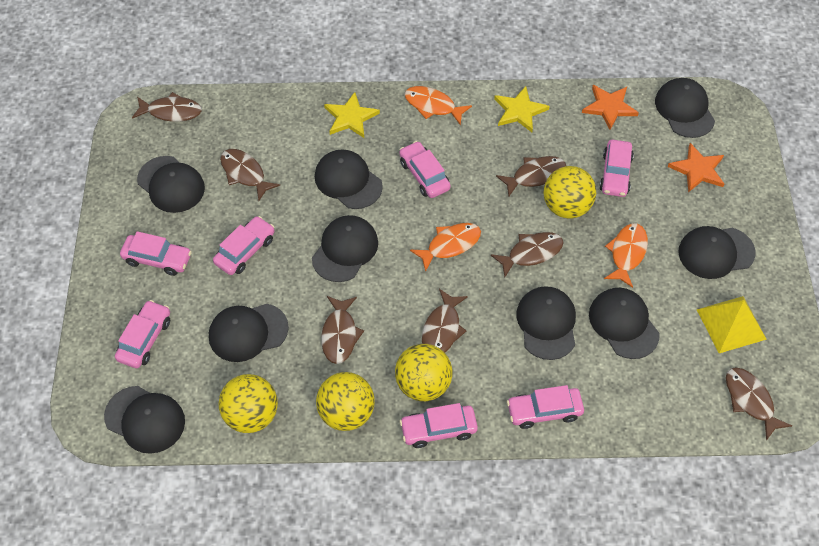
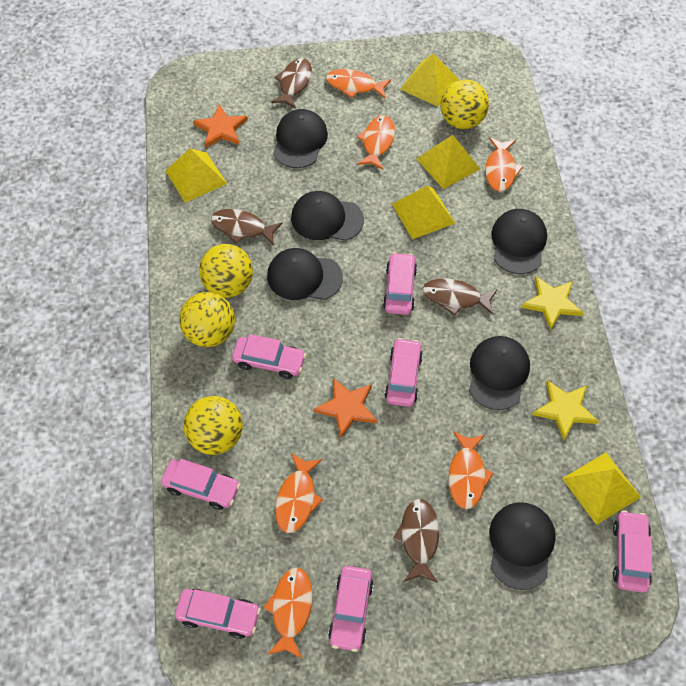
black cap: 9 -> 6
brown fish: 7 -> 4
orange fish: 3 -> 6
yellow pyramid: 1 -> 5

